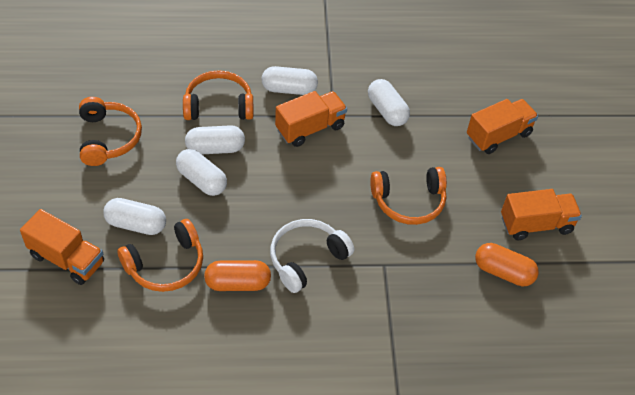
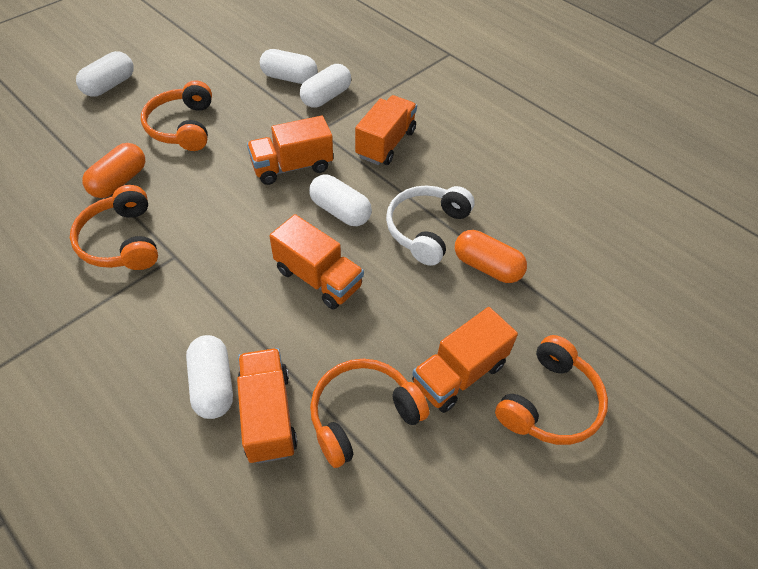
orange truck: 4 -> 5

